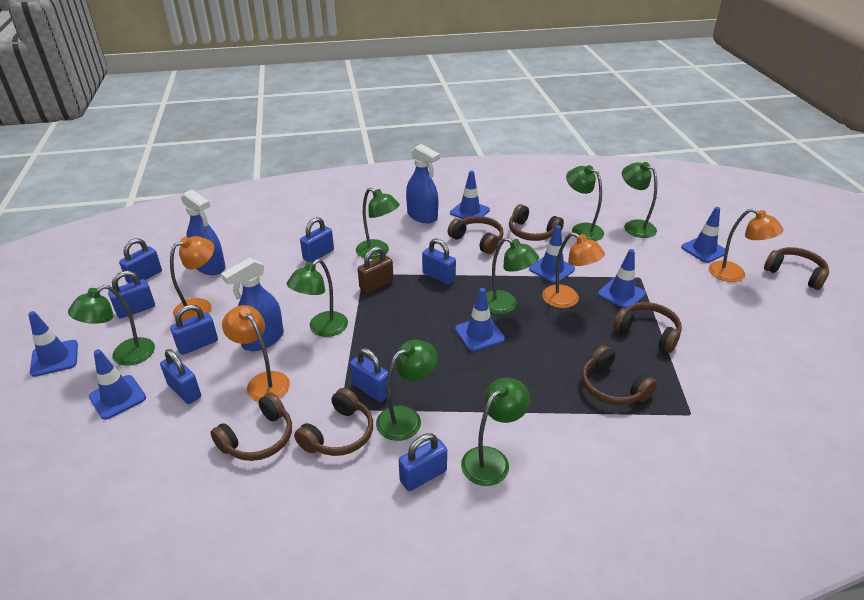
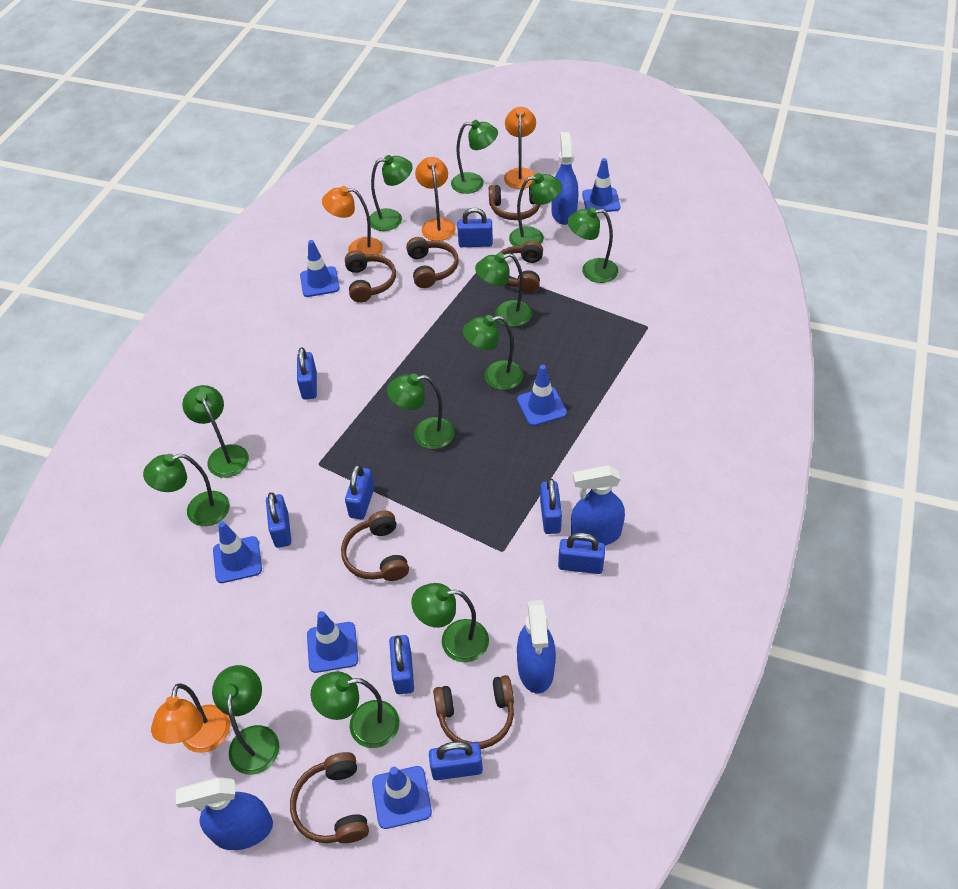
blue spray bottle: 3 -> 4
blue traffic cone: 7 -> 6
brown padlock: 1 -> 0
green lamp: 8 -> 12

